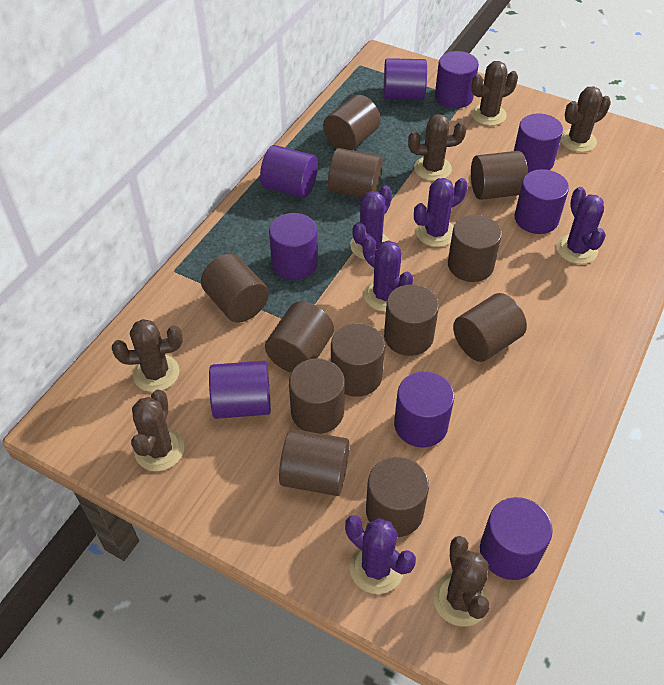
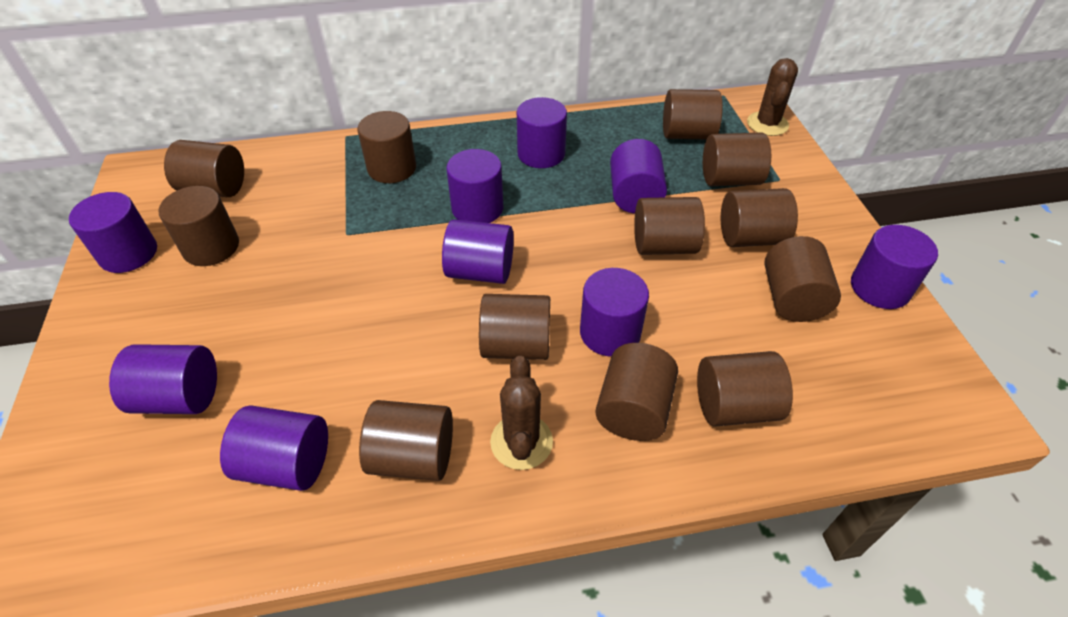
brown cactus: 6 -> 2
purple cactus: 5 -> 0

